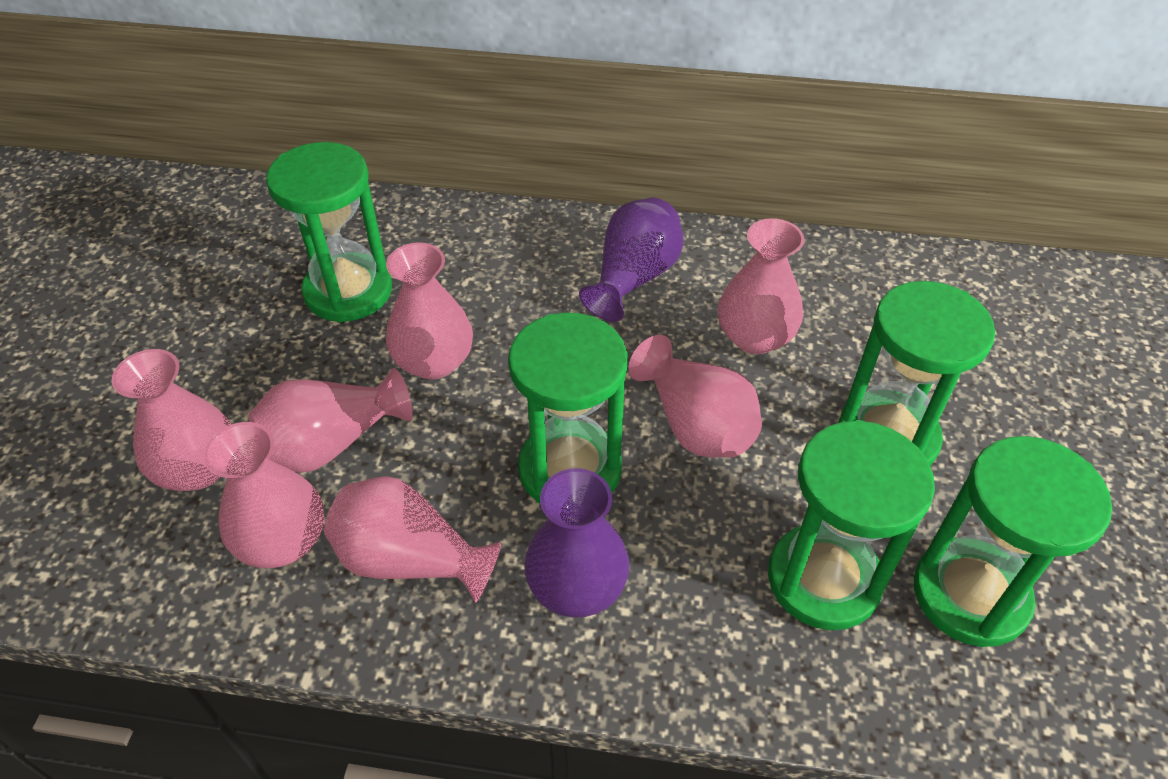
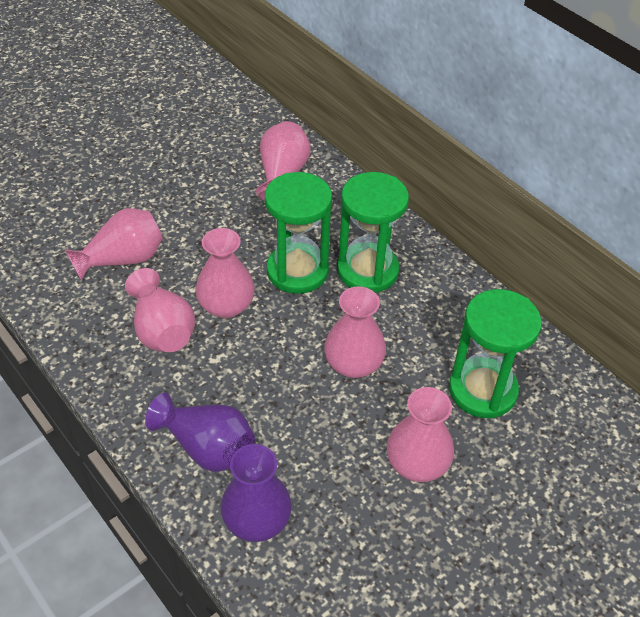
green hourglass: 5 -> 3
pink vase: 7 -> 6

